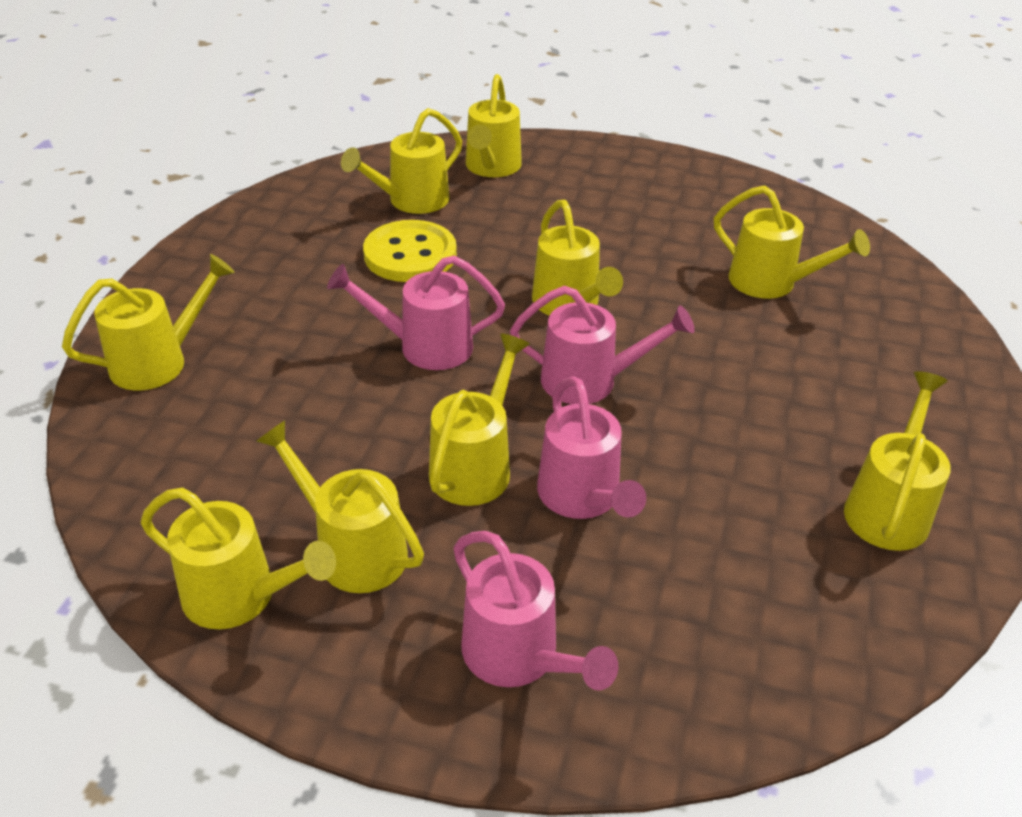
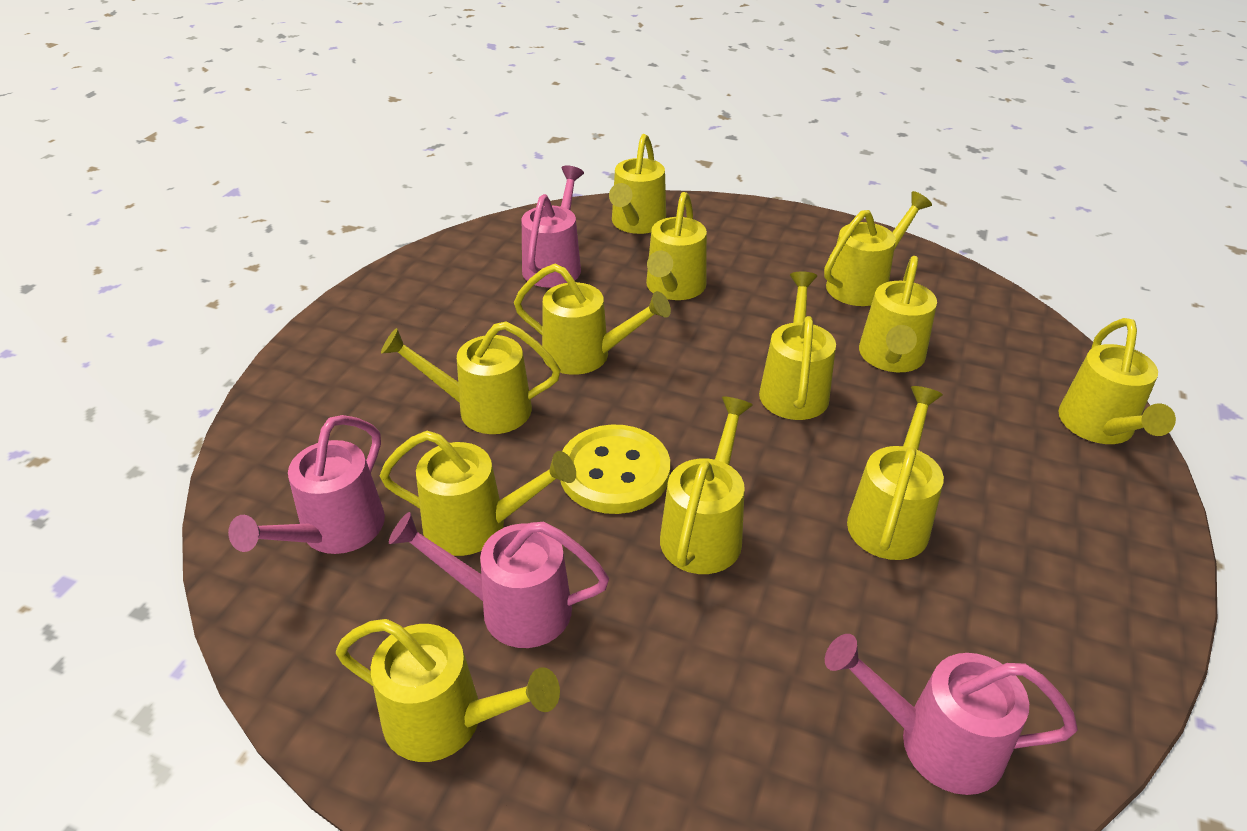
yellow watering can: 9 -> 12

